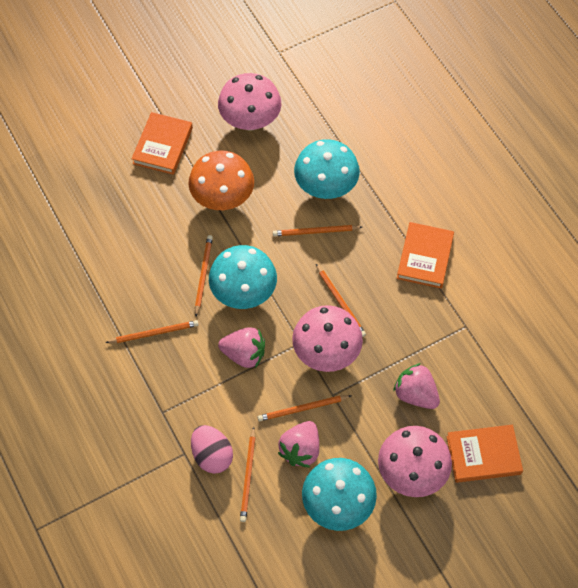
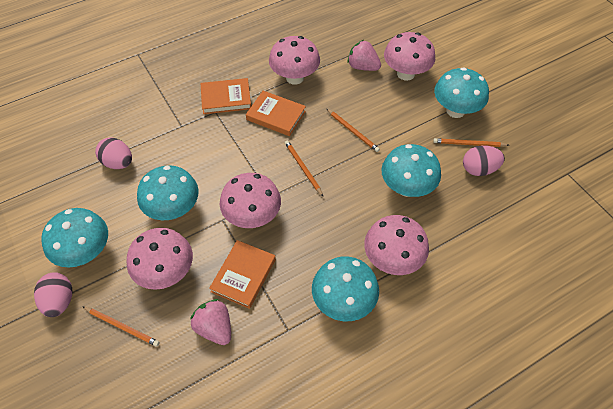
orange mushroom: 1 -> 0
orange pencil: 6 -> 4
pink egg: 1 -> 3
pink mushroom: 3 -> 5
pink strawberry: 3 -> 2
turquoise mushroom: 3 -> 5

